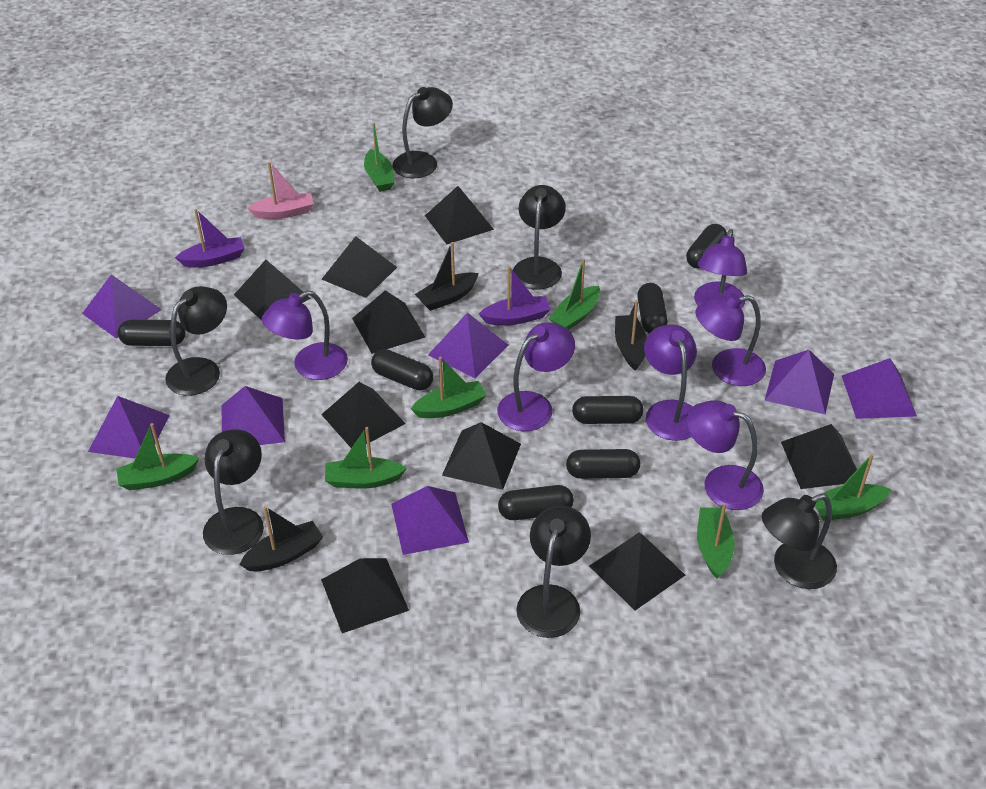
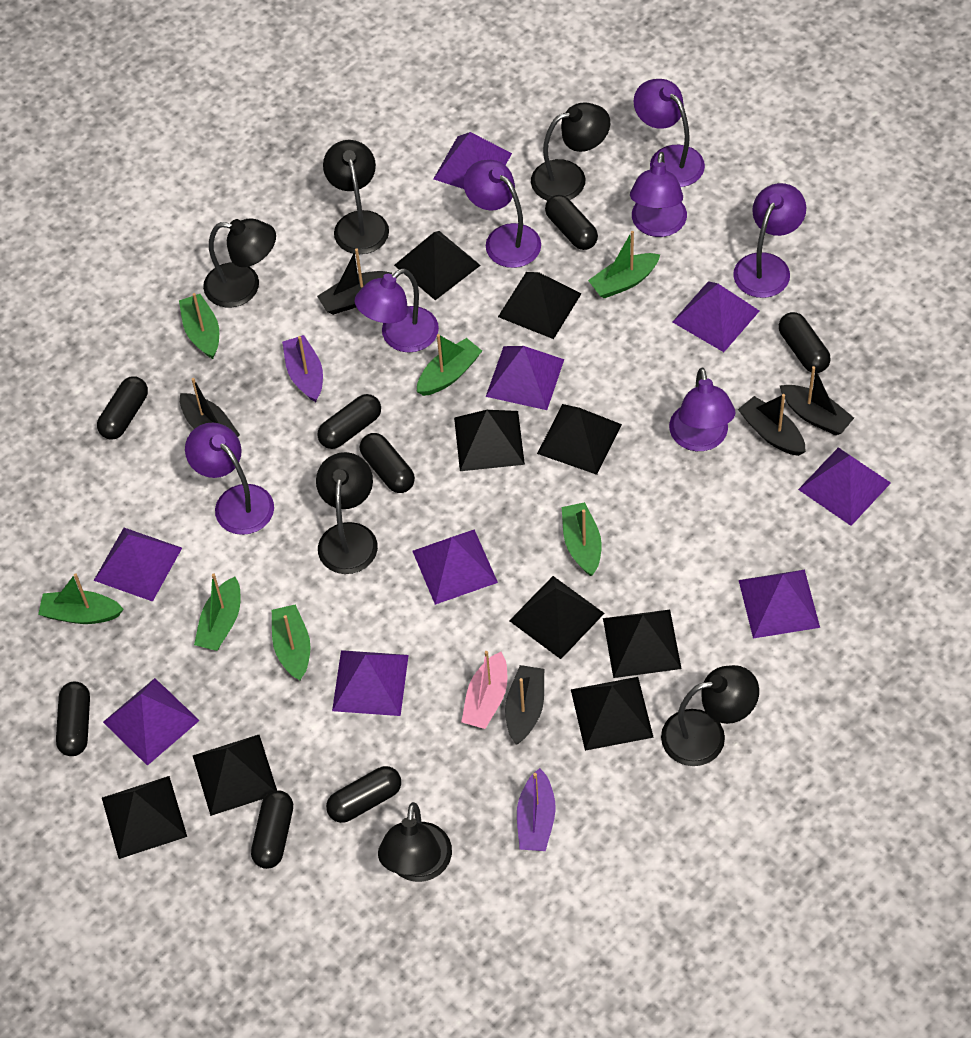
black boat: 3 -> 5
black capsule: 7 -> 8
purple lamp: 6 -> 7
purple pyramid: 7 -> 9

